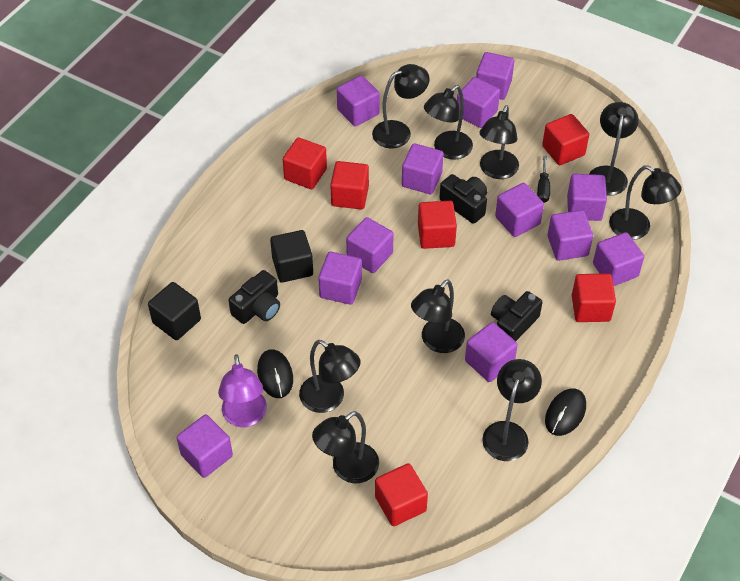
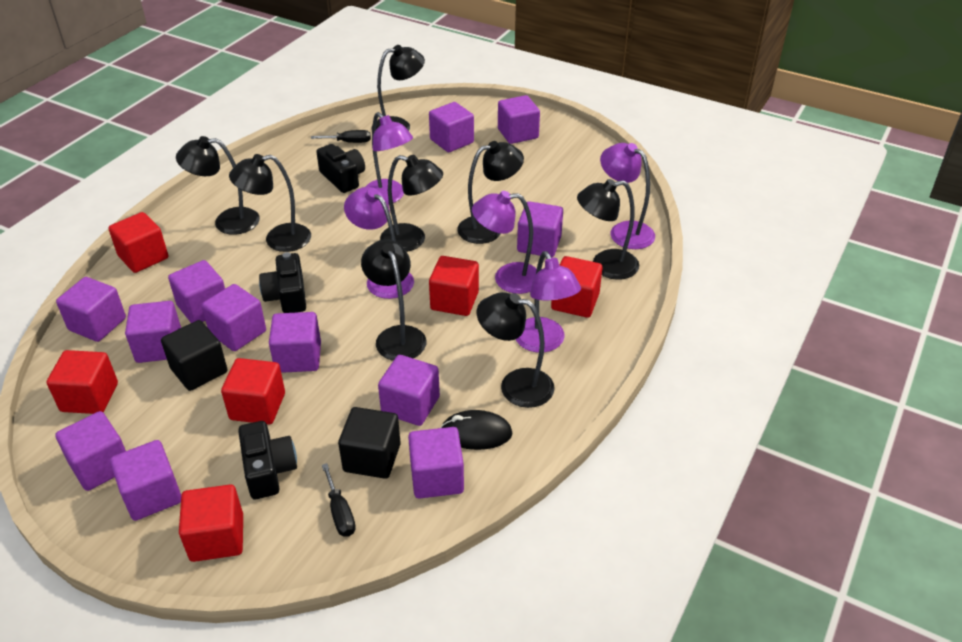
black lamp: 9 -> 8
black mouse: 2 -> 1
black screwdriver: 1 -> 2
purple lamp: 1 -> 5

